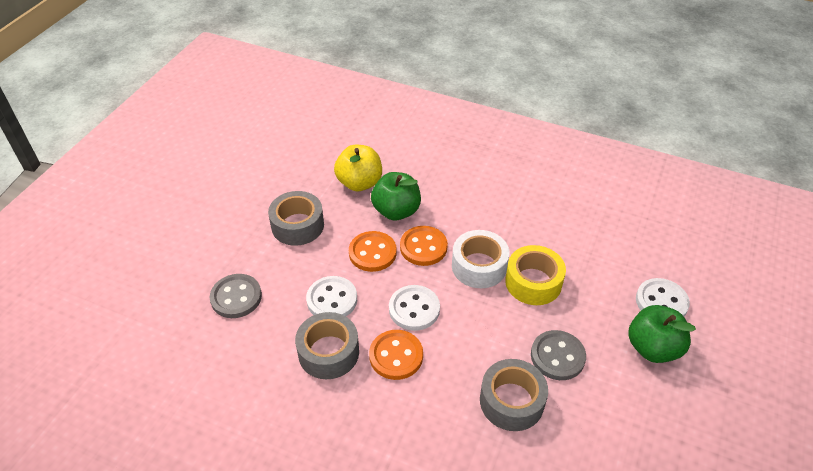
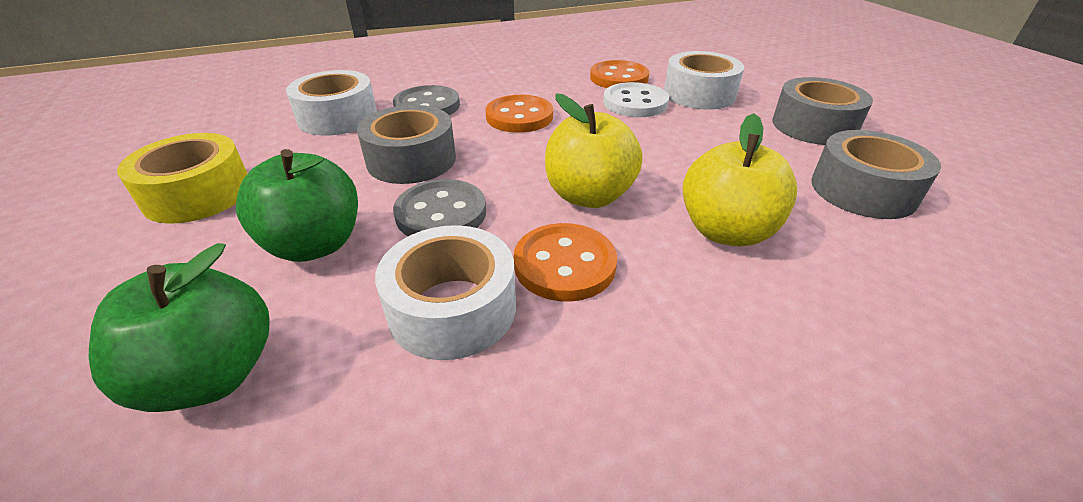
white button: 3 -> 1
white tape: 1 -> 3
yellow apple: 1 -> 2

